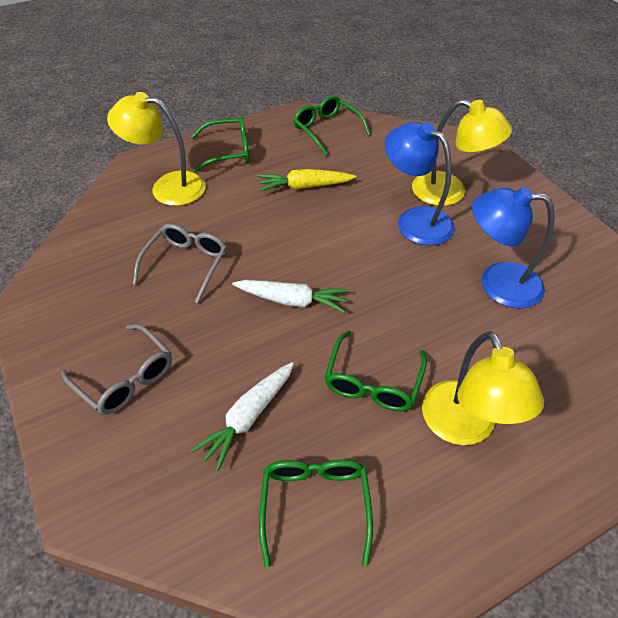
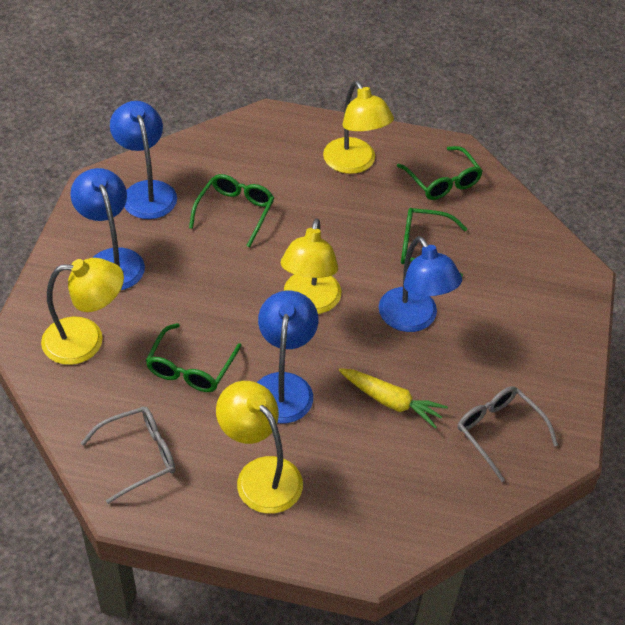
blue lamp: 2 -> 4
white carrot: 2 -> 0
yellow lamp: 3 -> 4

